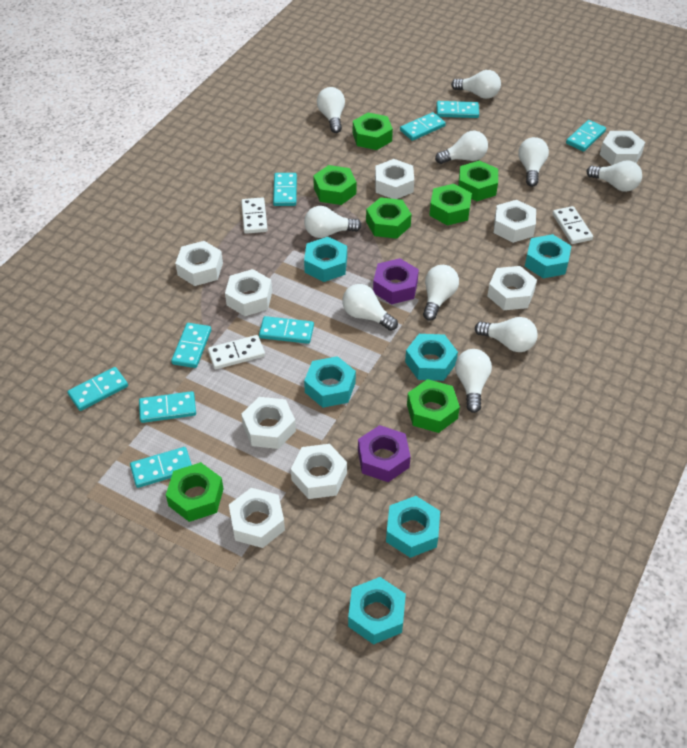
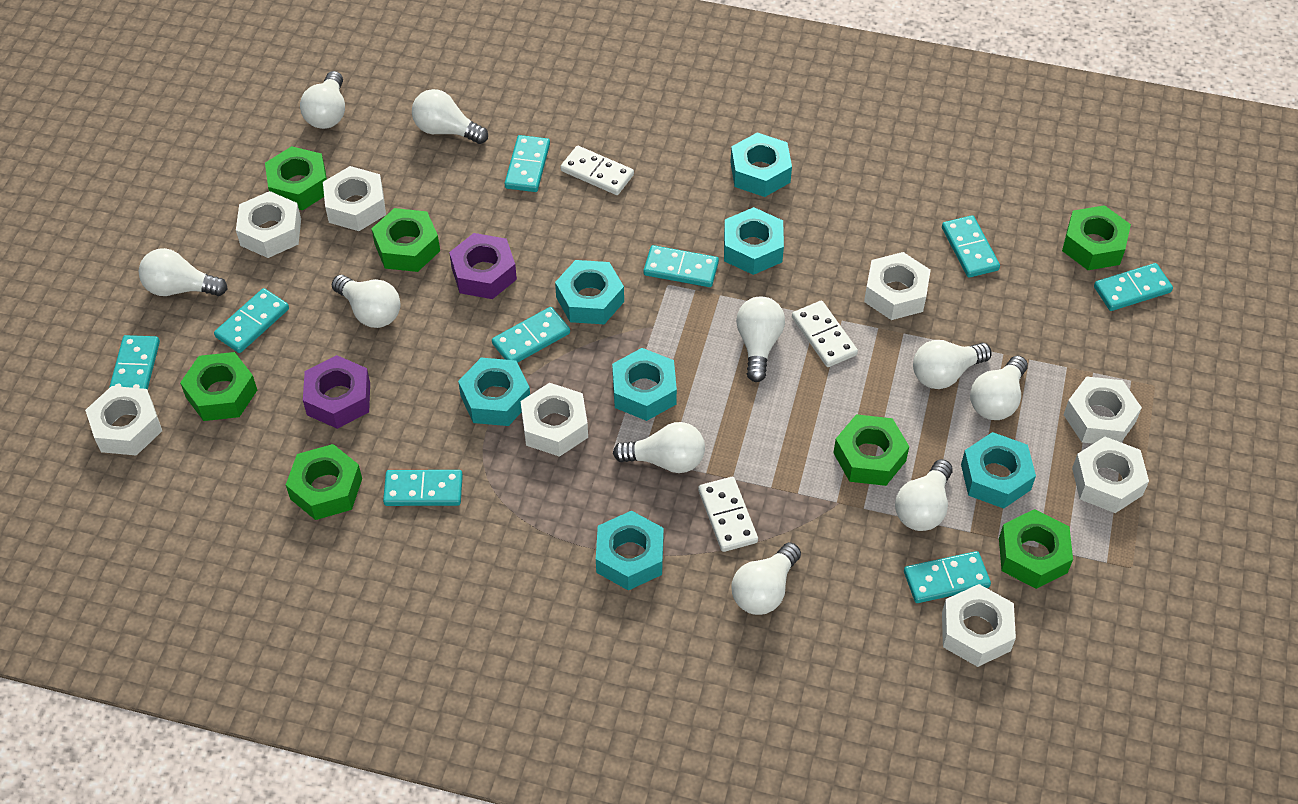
turquoise nut: 6 -> 7
white nut: 9 -> 8

